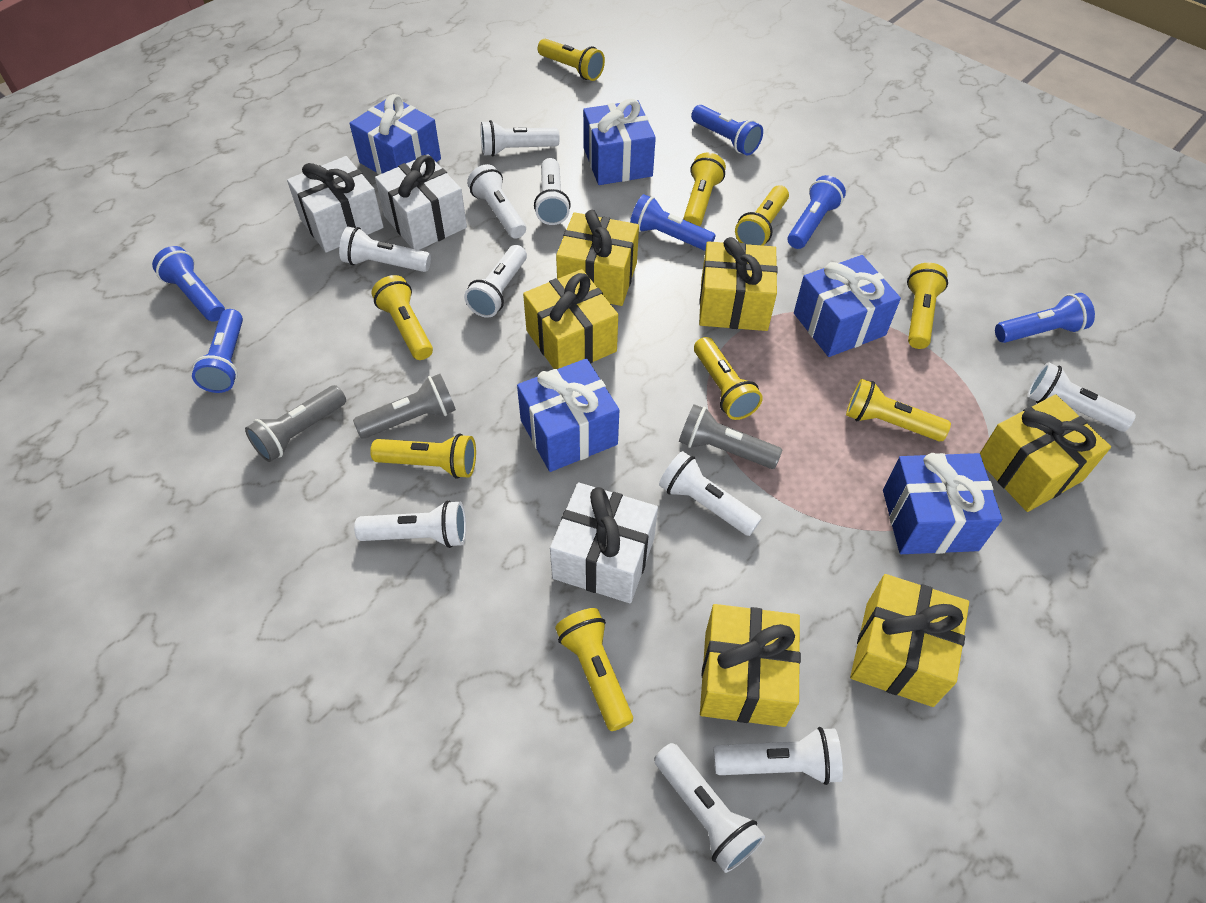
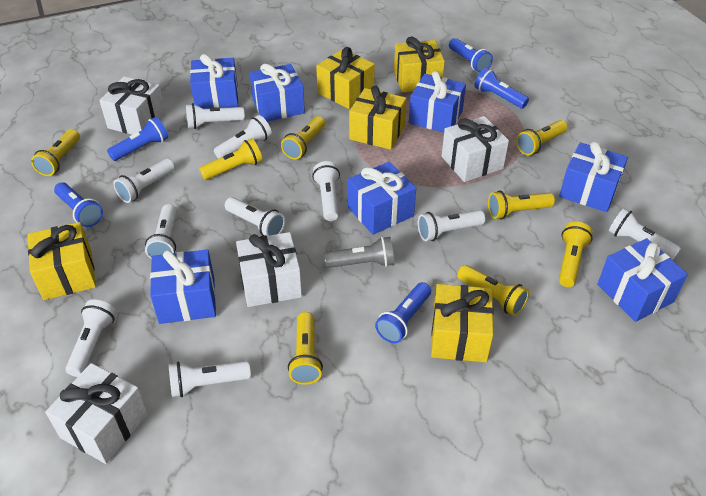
blue flashlight: 6 -> 5
blue gift: 5 -> 7
grey flashlight: 3 -> 1
white gift: 3 -> 4
yellow flashlight: 9 -> 8
yellow gift: 6 -> 5

